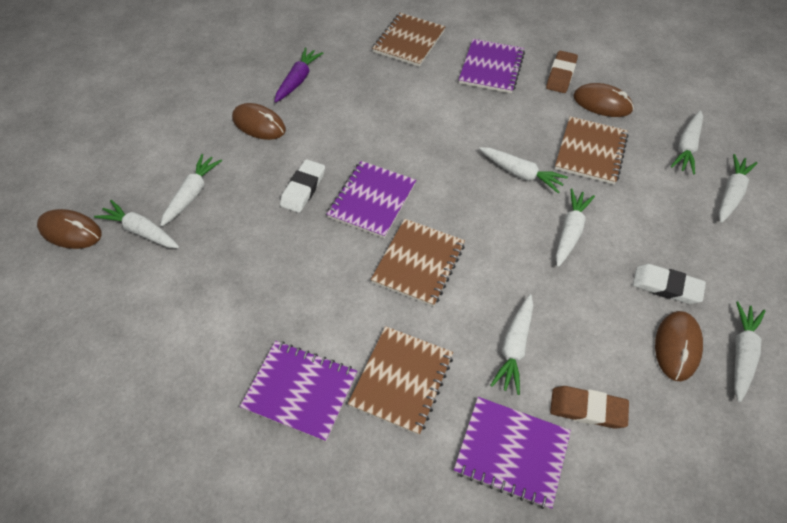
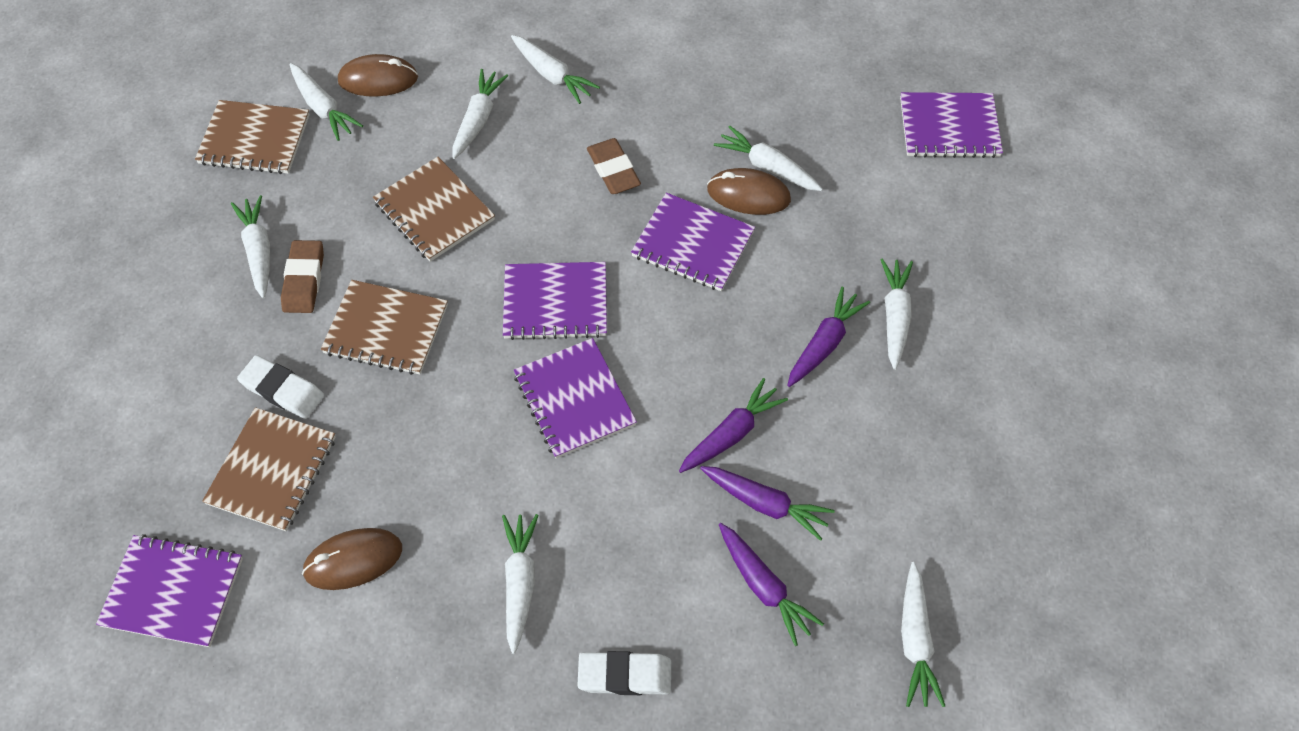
brown mouse: 4 -> 3
purple carrot: 1 -> 4
purple notebook: 4 -> 5

